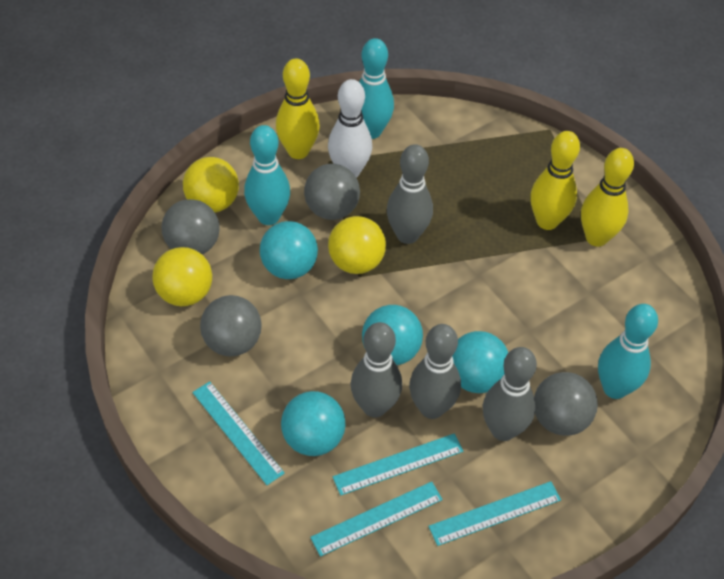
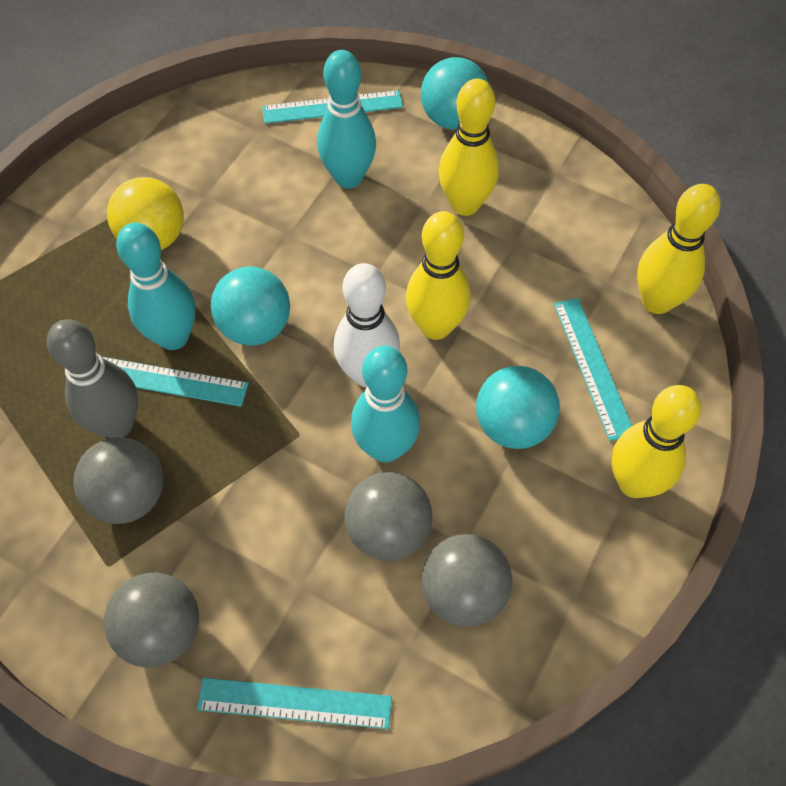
grey bowling pin: 4 -> 1
turquoise ball: 4 -> 3
yellow ball: 3 -> 1
yellow bowling pin: 3 -> 4

